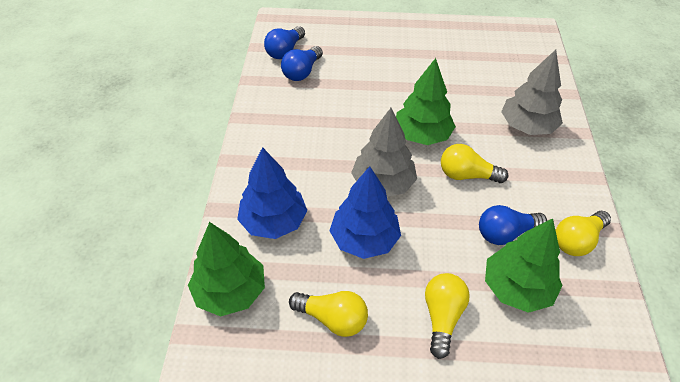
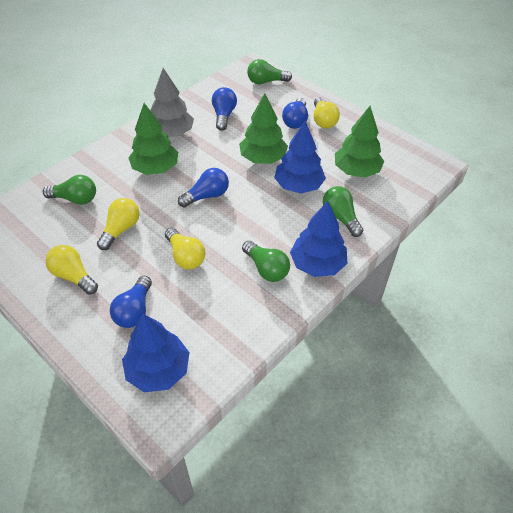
blue light bulb: 3 -> 4
blue tree: 2 -> 3
green light bulb: 0 -> 4
grey tree: 2 -> 1

